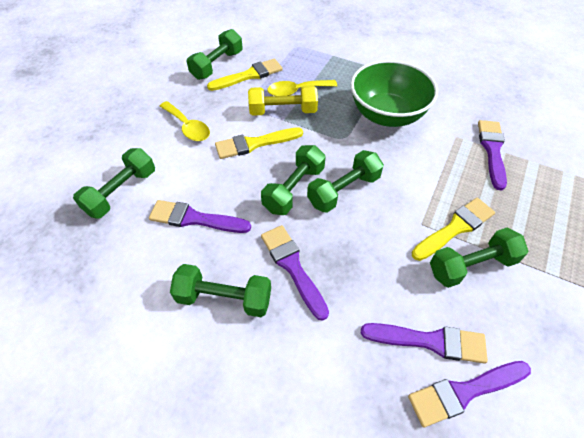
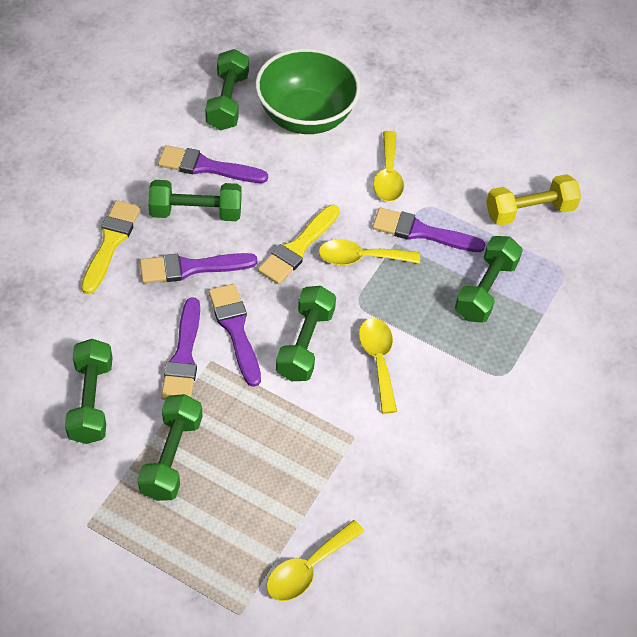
yellow brush: 3 -> 2
yellow spoon: 2 -> 4

